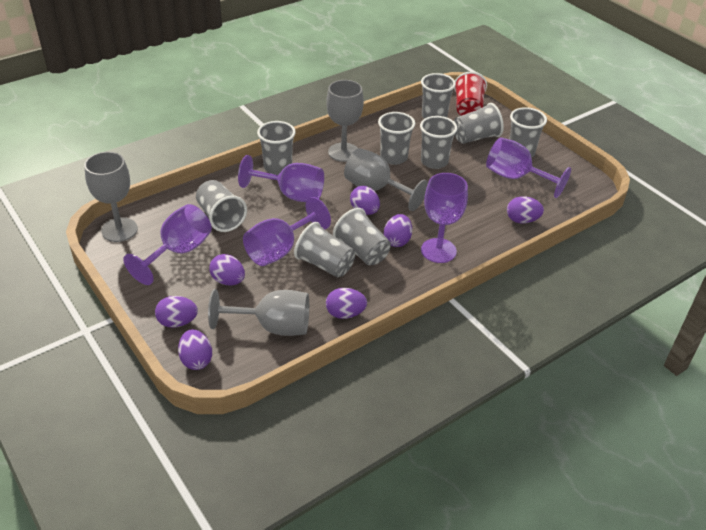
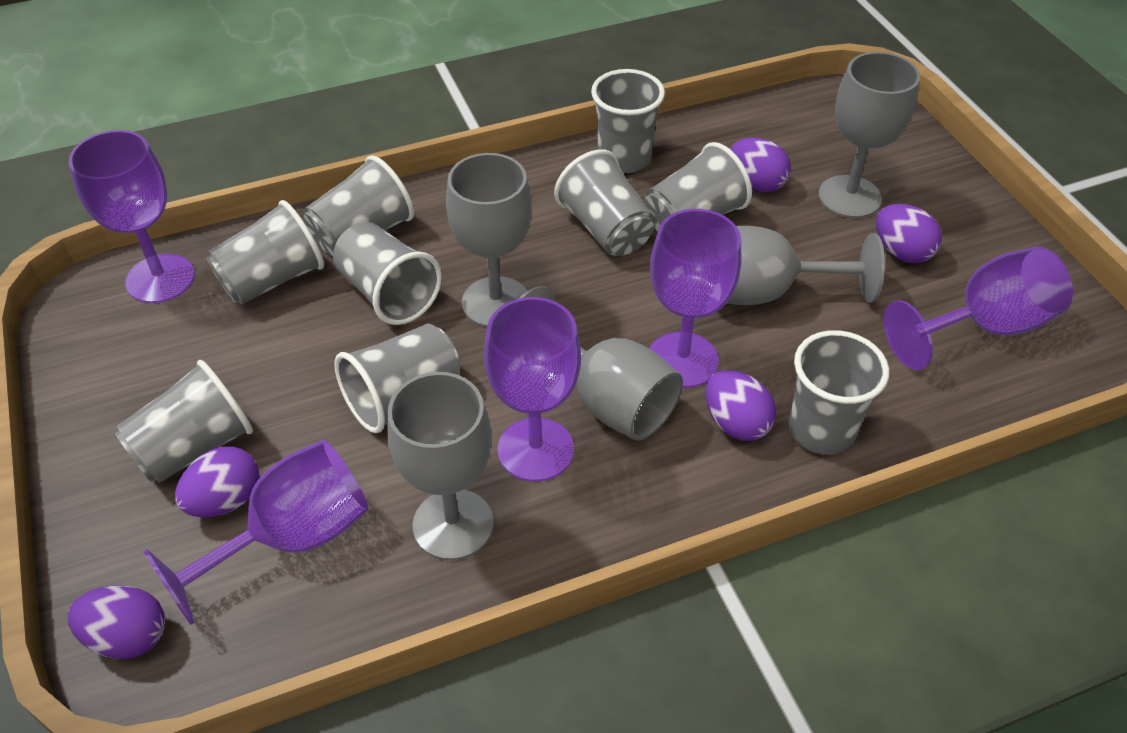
grey goblet: 4 -> 5
purple egg: 7 -> 5
red cup: 1 -> 0

